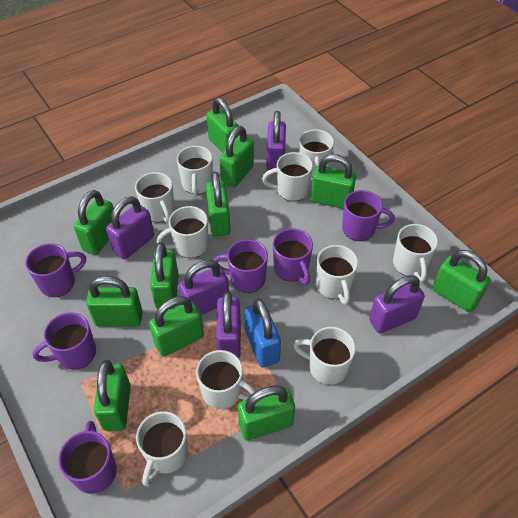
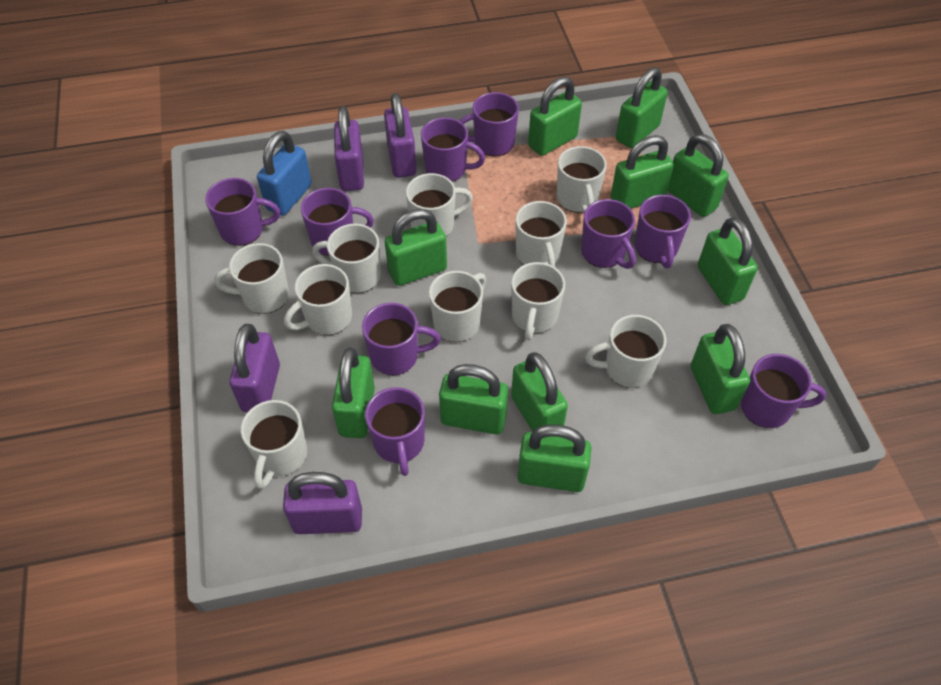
purple mug: 6 -> 9
purple padlock: 5 -> 4

